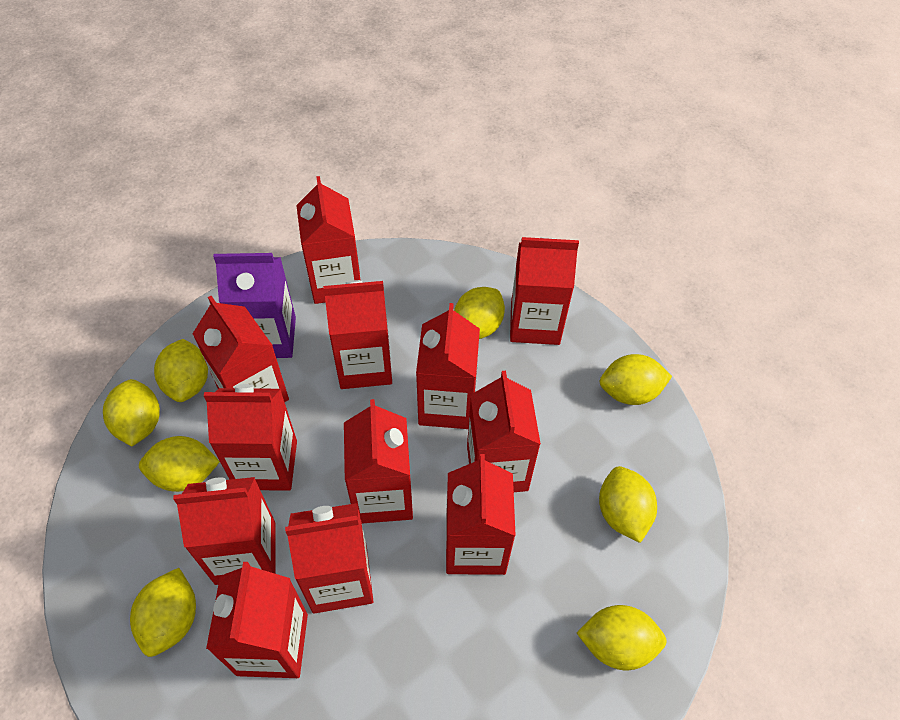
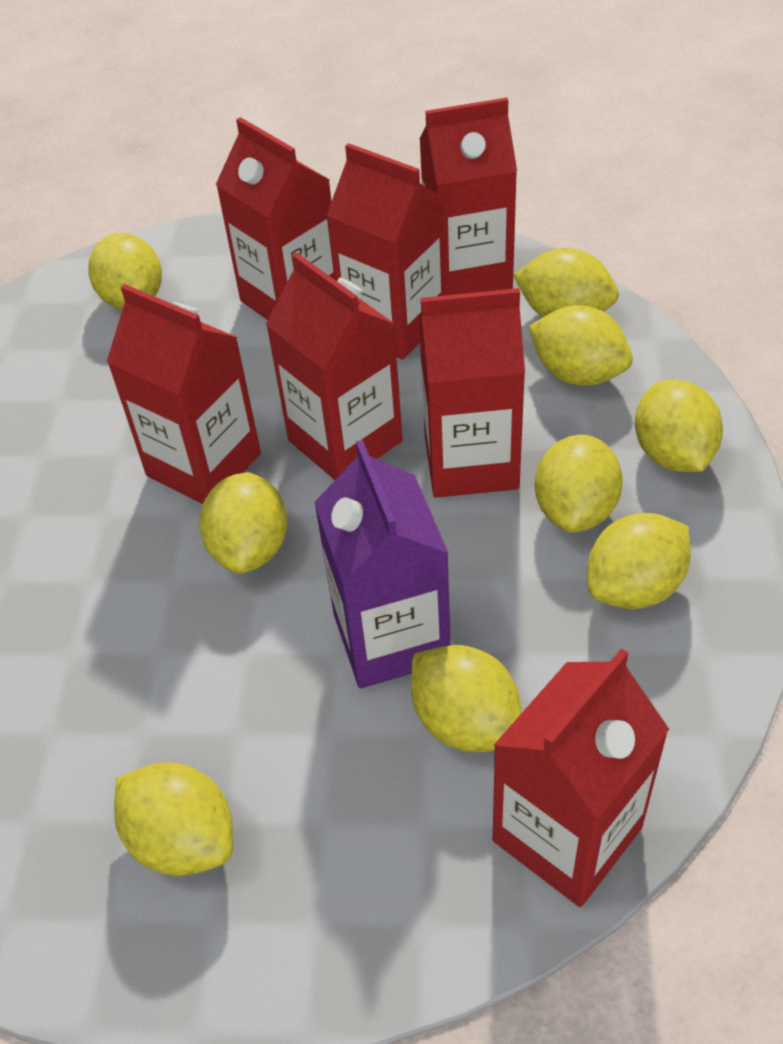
red carton: 12 -> 7
yellow lemon: 8 -> 9

